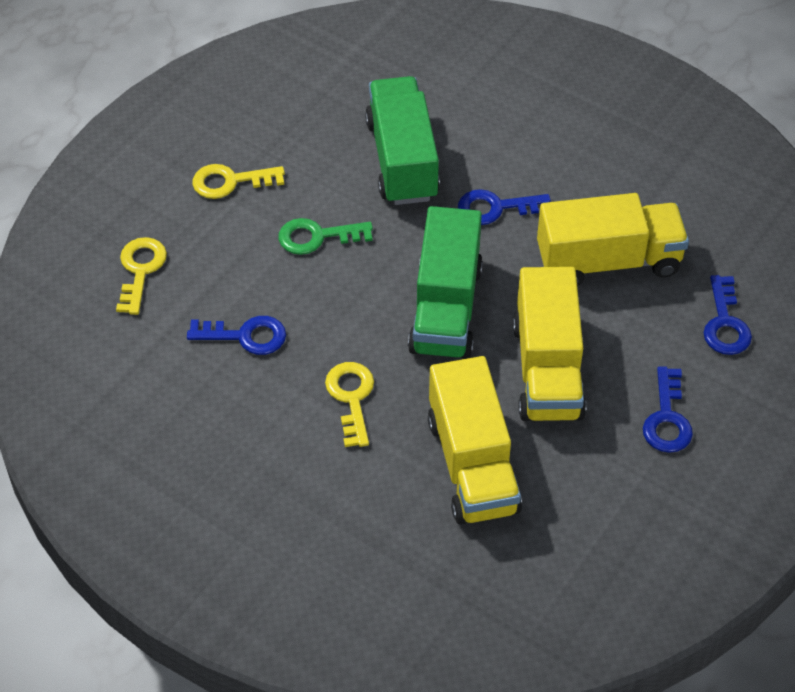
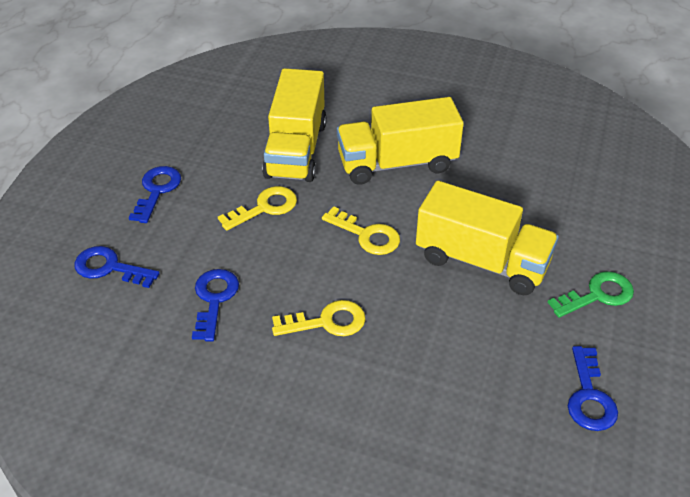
green truck: 2 -> 0

